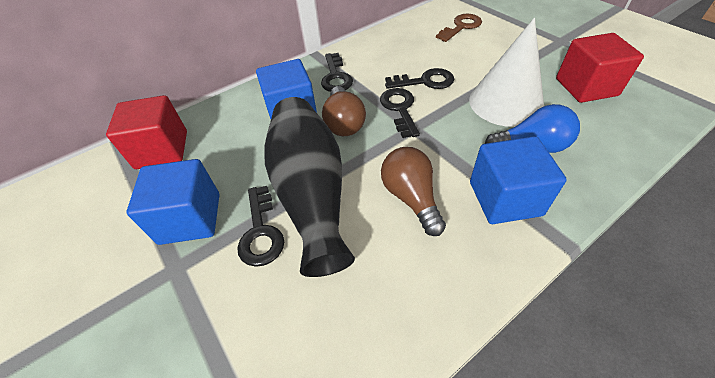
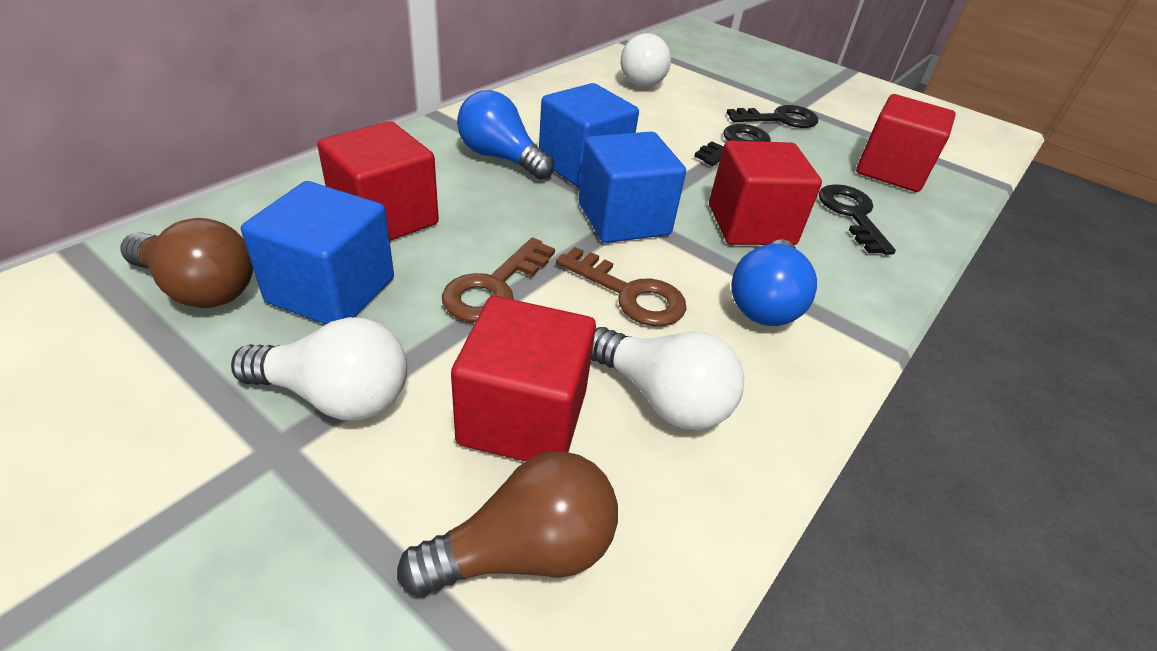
black key: 4 -> 3
black vase: 1 -> 0
blue light bulb: 1 -> 2
brown key: 1 -> 2
red cube: 2 -> 4
white cone: 1 -> 0
white light bulb: 0 -> 3

